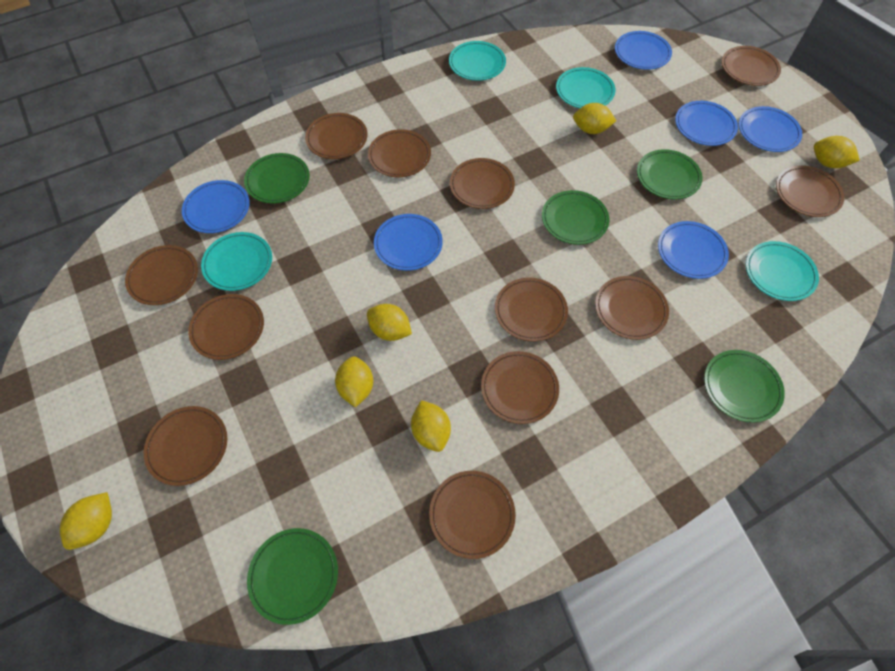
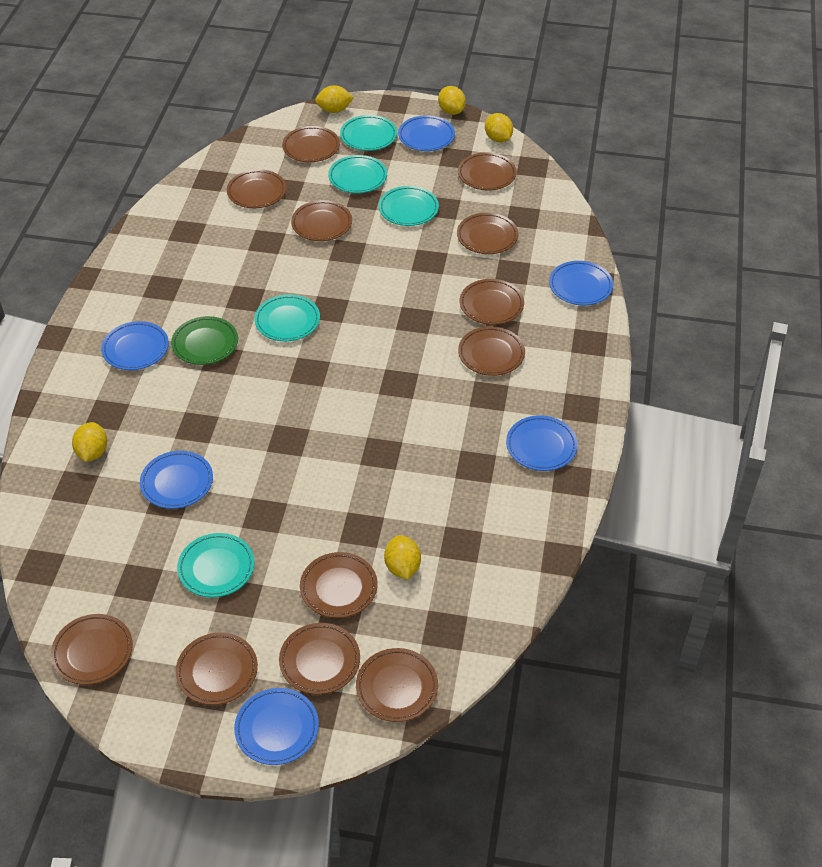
green plate: 5 -> 1
turquoise plate: 4 -> 5
yellow lemon: 6 -> 5

